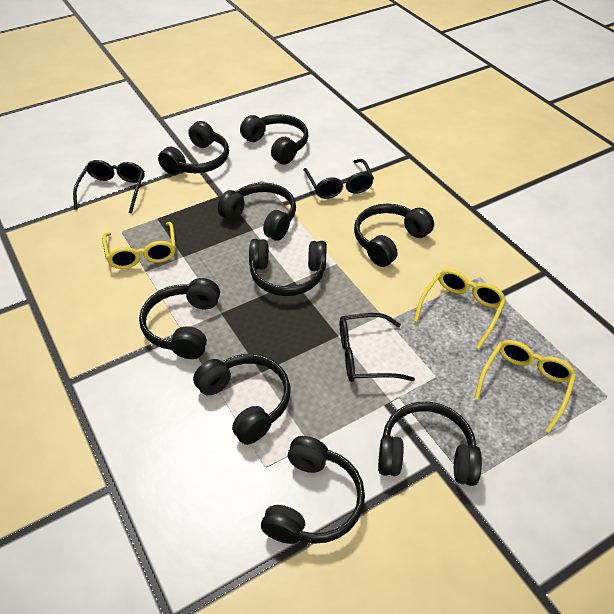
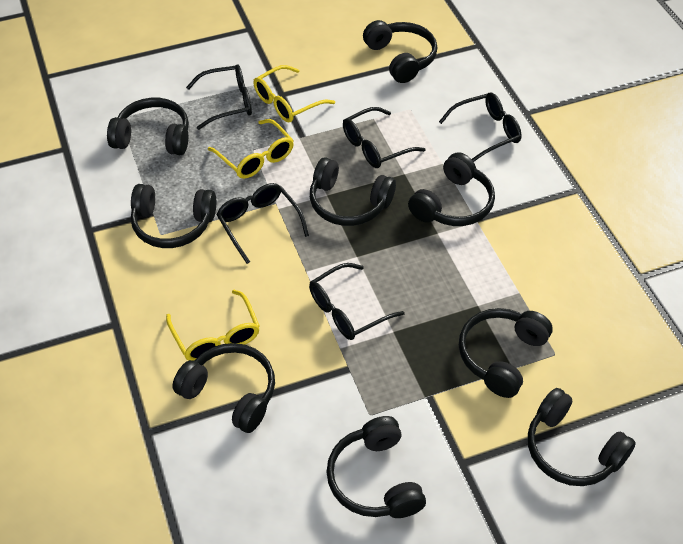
black glasses: 3 -> 5

